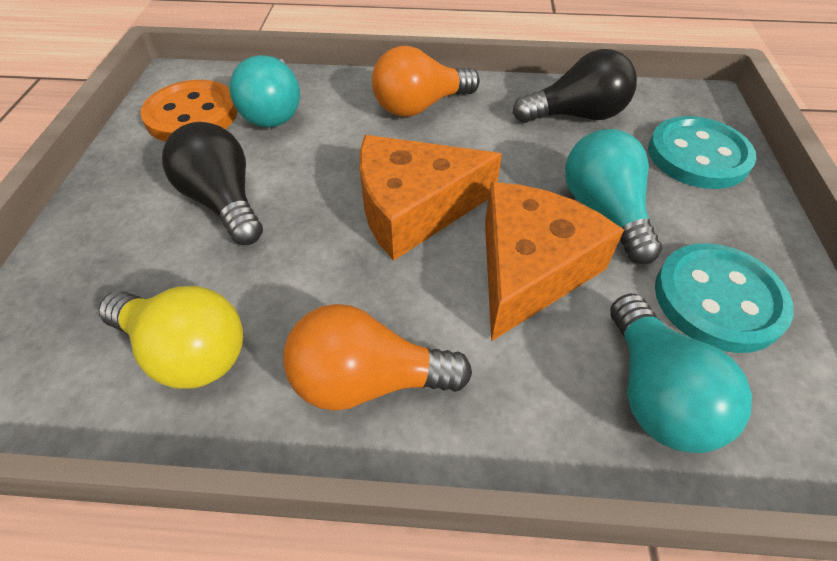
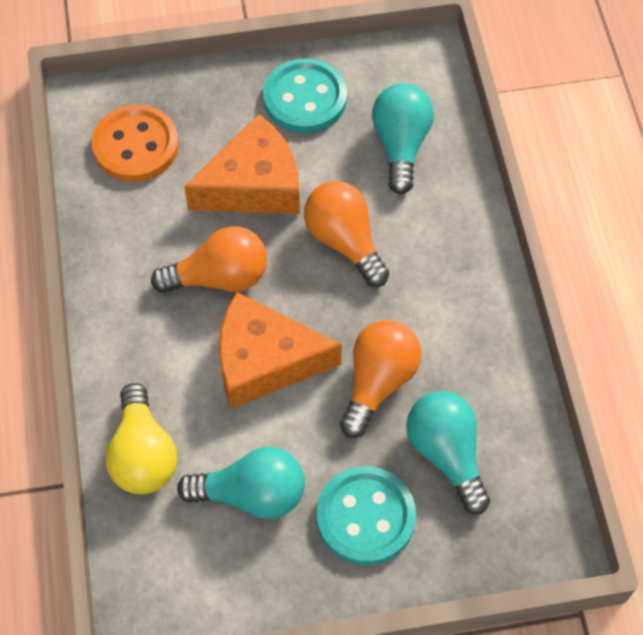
black light bulb: 2 -> 0
orange light bulb: 2 -> 3

